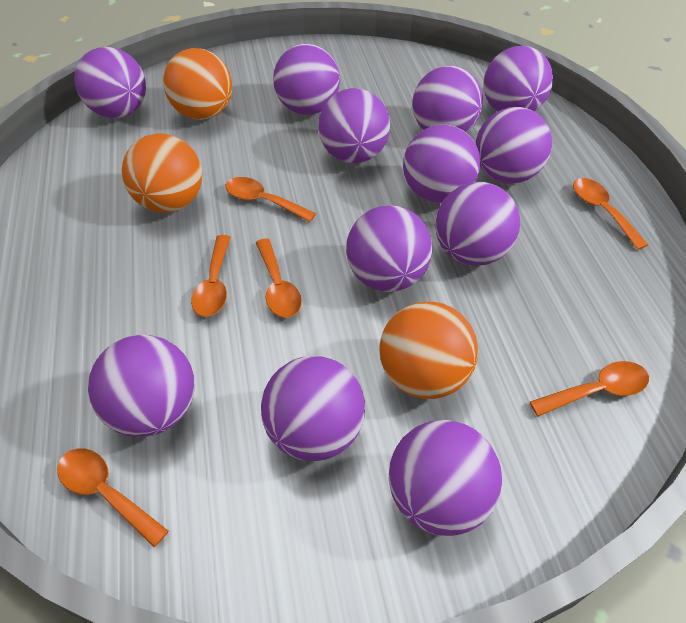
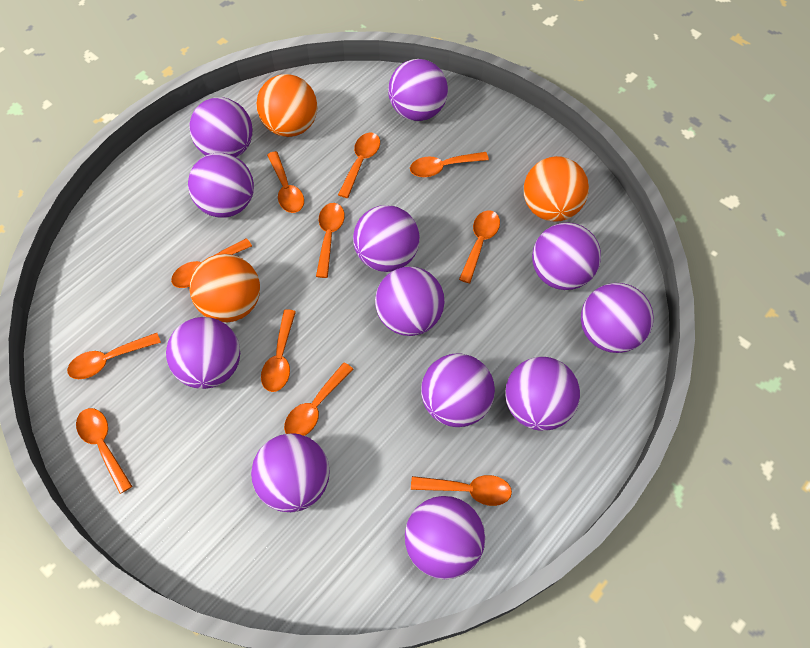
orange spoon: 6 -> 11

